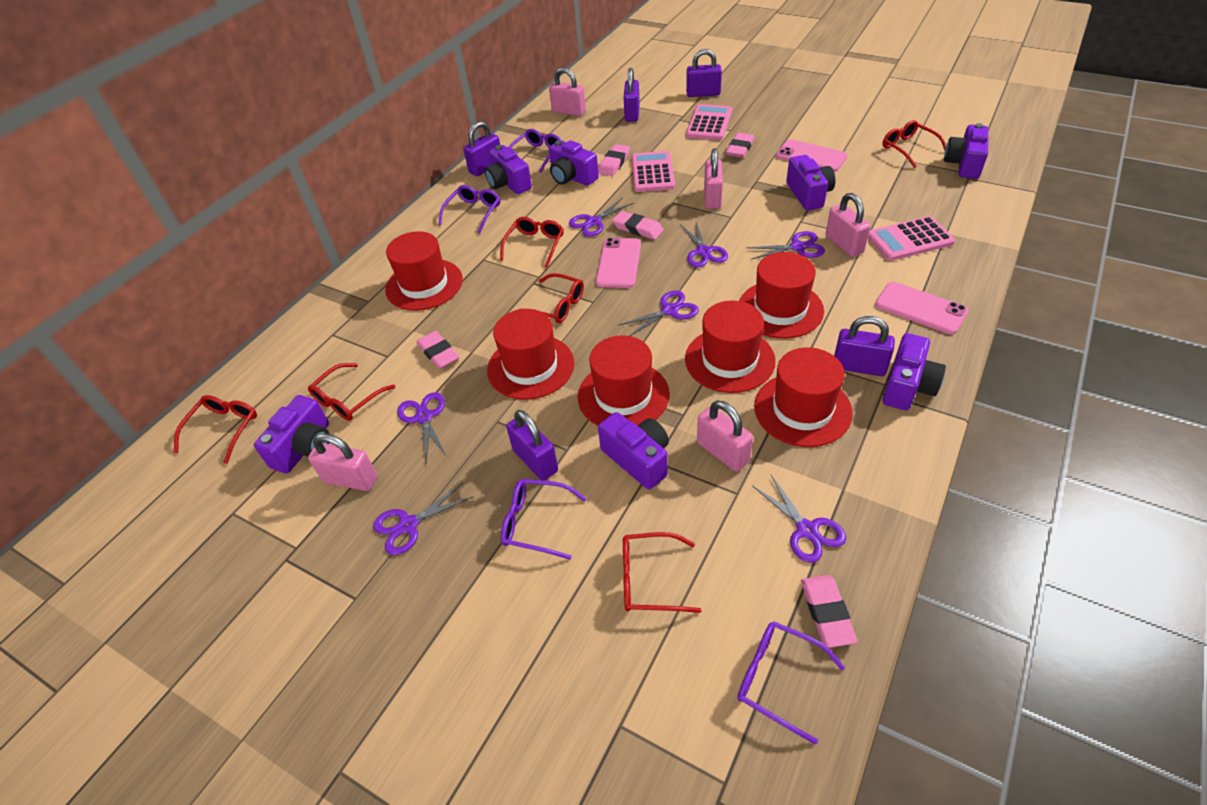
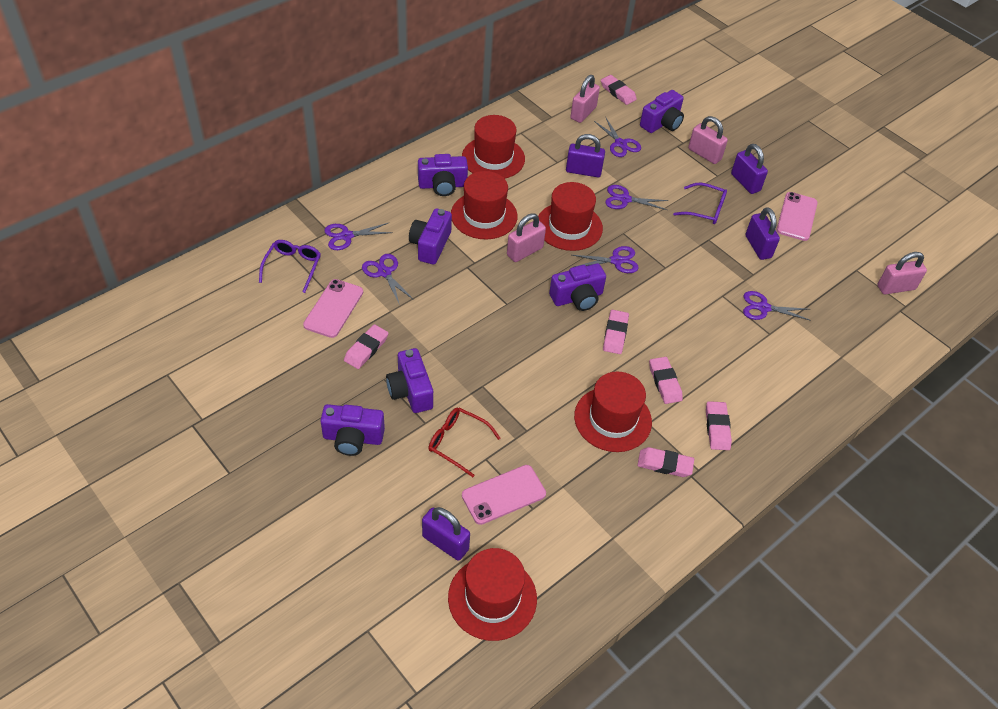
pink calculator: 3 -> 0
pink eraser: 5 -> 6
pink padlock: 5 -> 4
purple camera: 7 -> 6
purple glasses: 4 -> 2
purple padlock: 5 -> 4
purple scissors: 7 -> 6
red glasses: 6 -> 1
red hat: 6 -> 5

